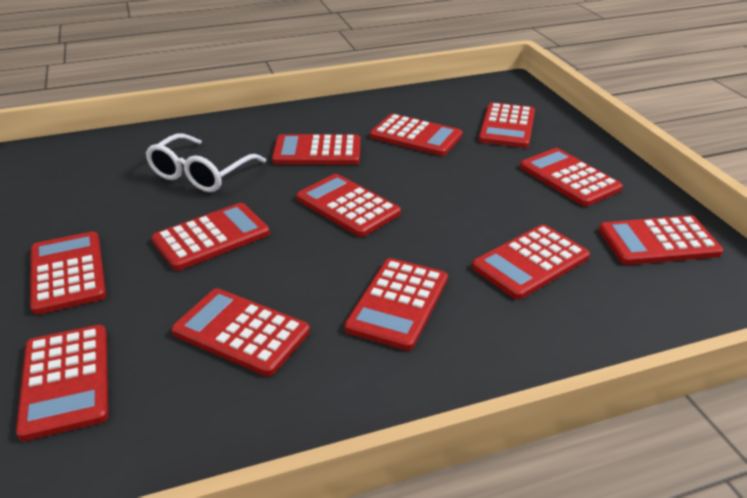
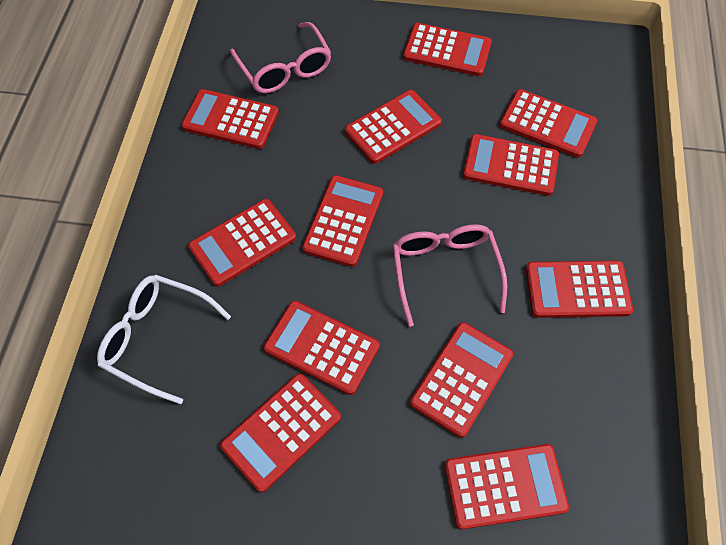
pink glasses: 0 -> 2

